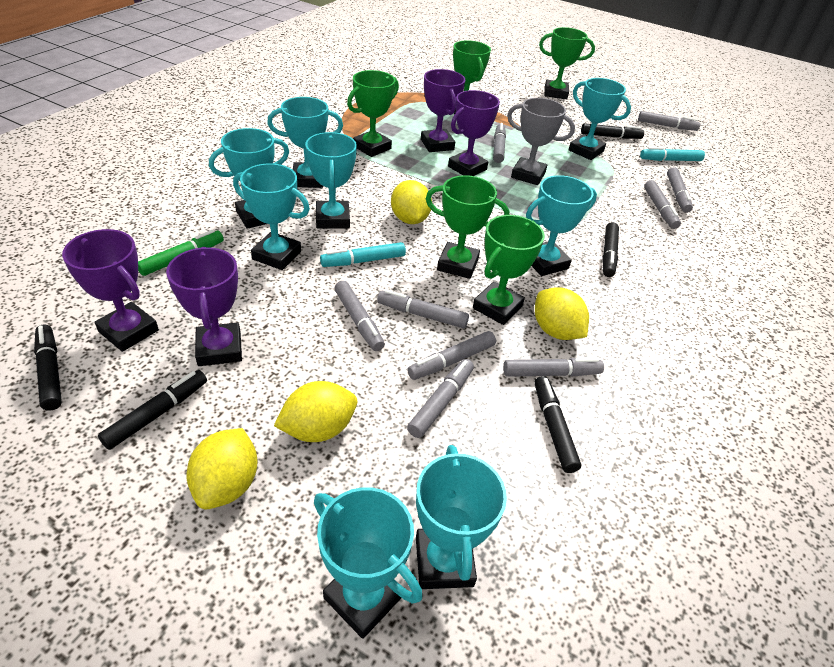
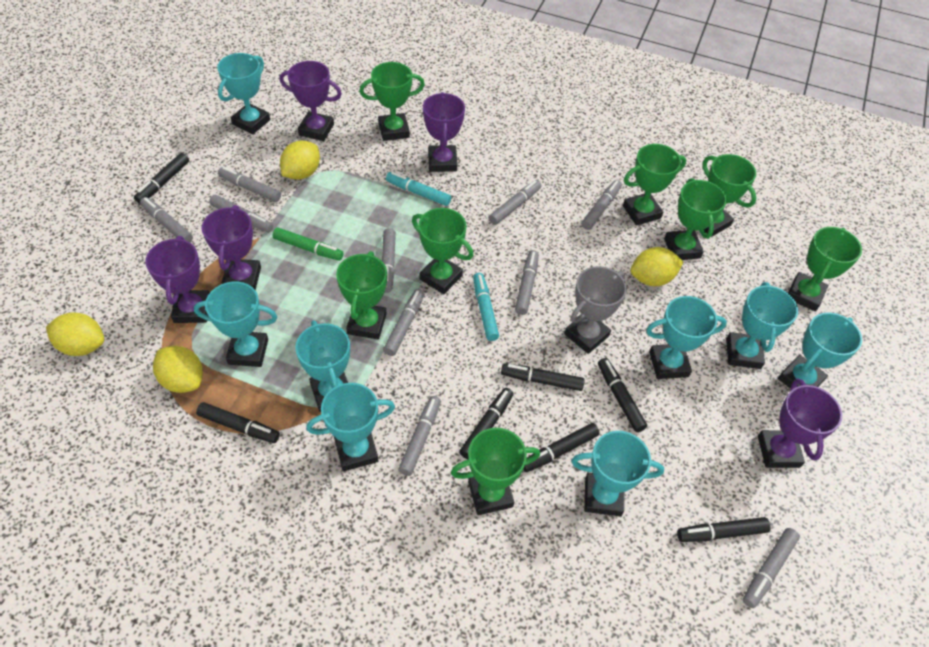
black marker: 5 -> 7
green trophy: 5 -> 8
grey marker: 9 -> 10
purple trophy: 4 -> 5

